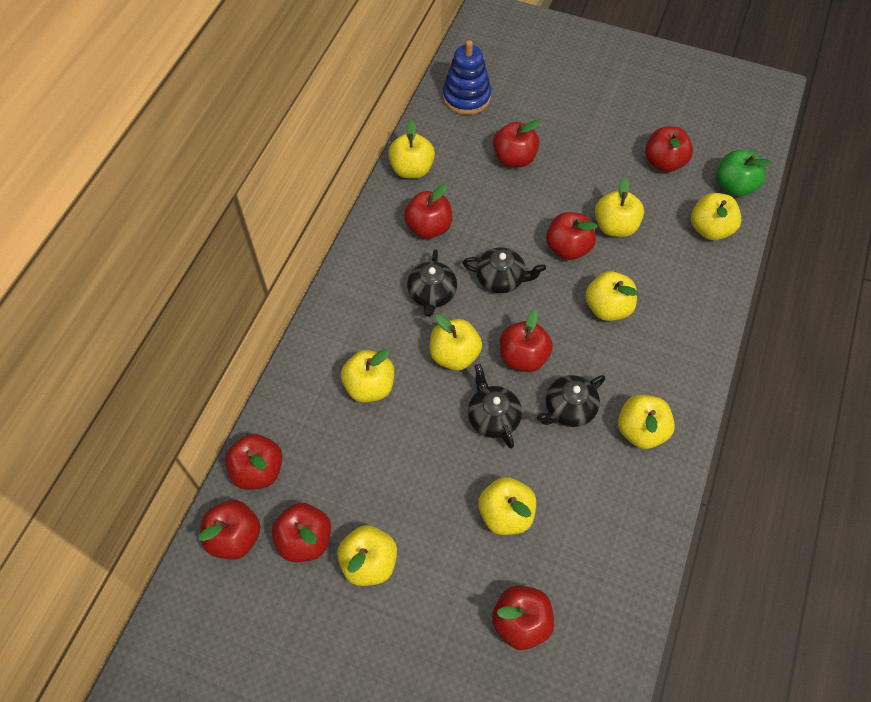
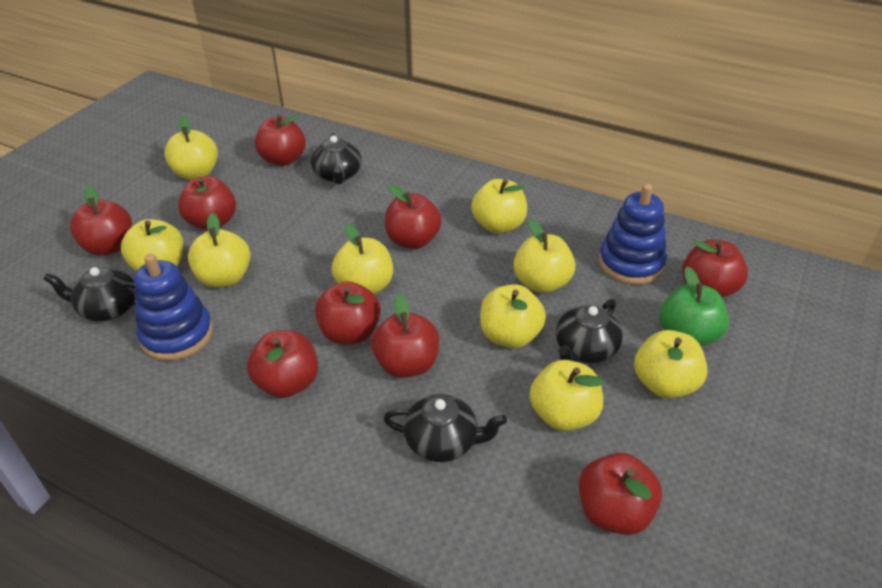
blue stacking toy: 1 -> 2

